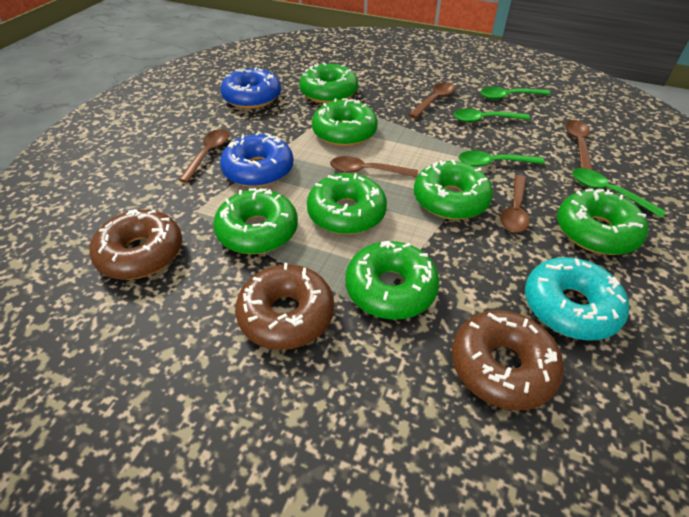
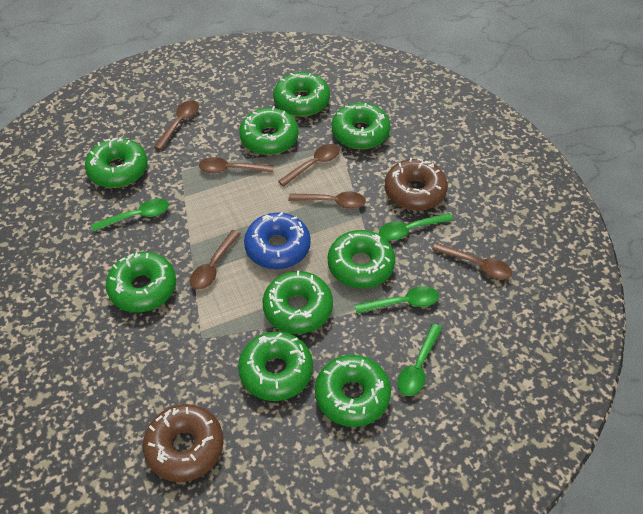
blue donut: 2 -> 1
brown donut: 3 -> 2
brown spoon: 5 -> 6
green donut: 7 -> 9
turquoise donut: 1 -> 0

